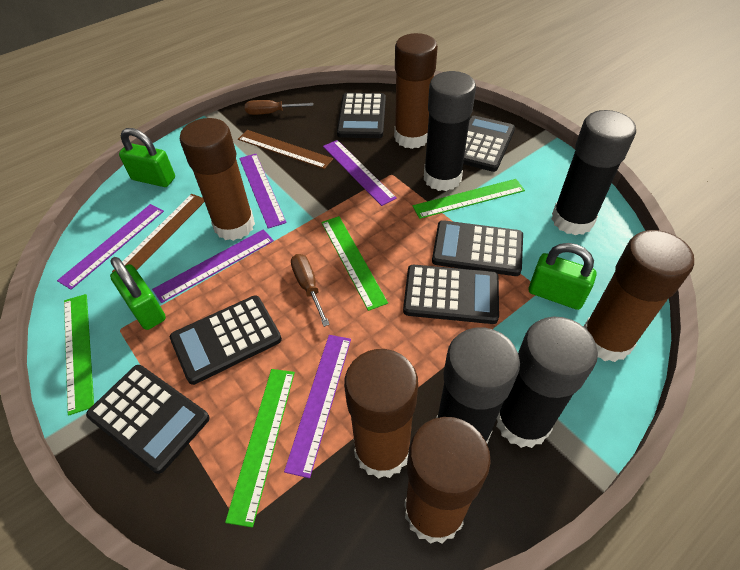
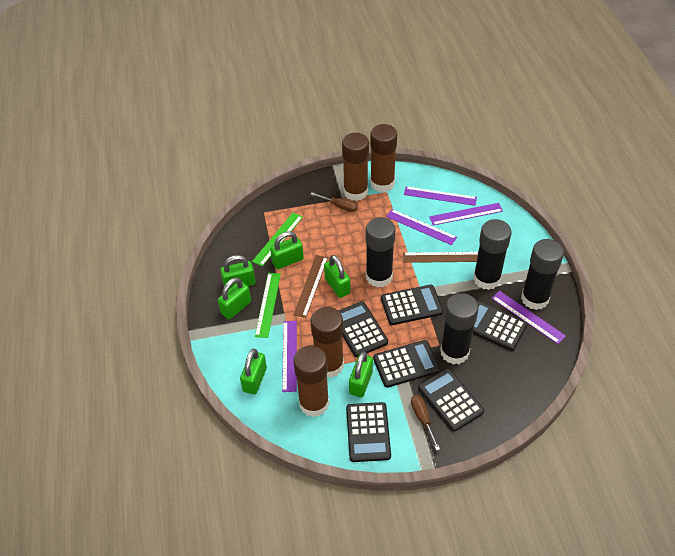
brown glue stick: 5 -> 4
green padlock: 3 -> 6
green ruler: 4 -> 2

